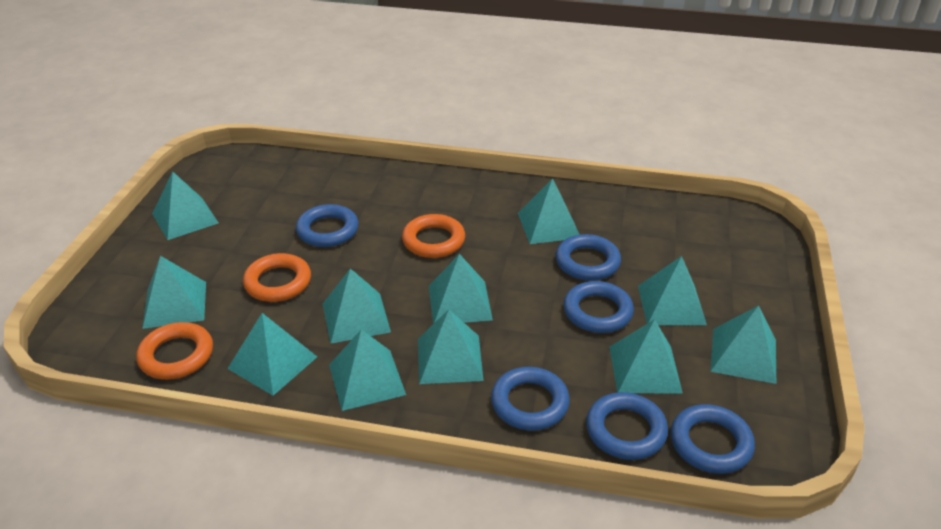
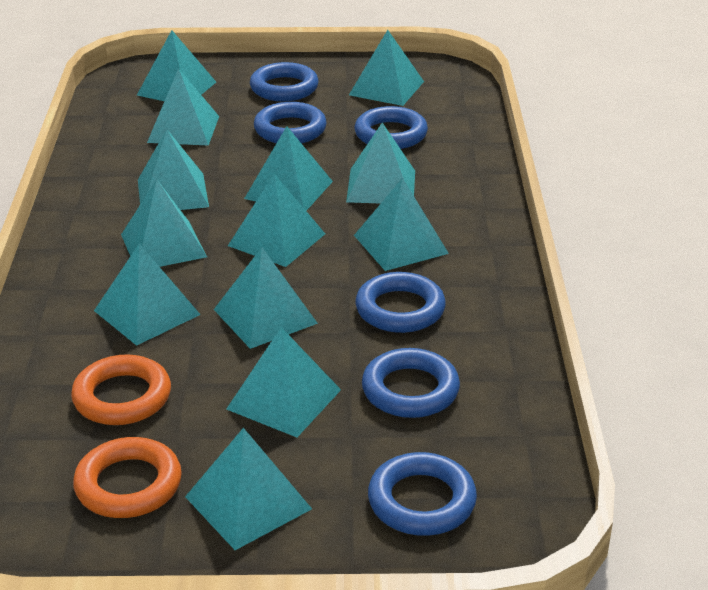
orange ring: 3 -> 2
turquoise pyramid: 11 -> 13

